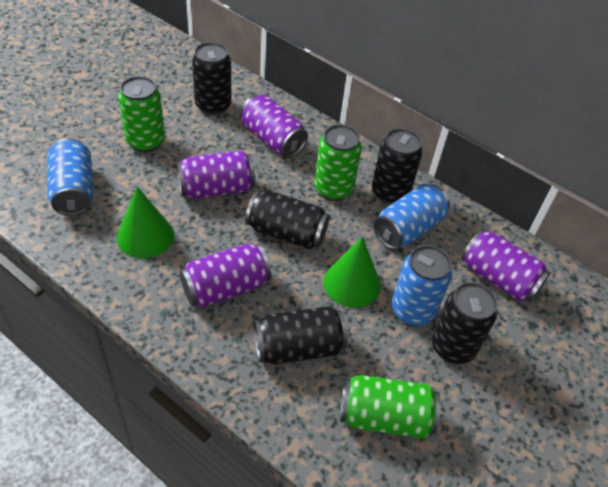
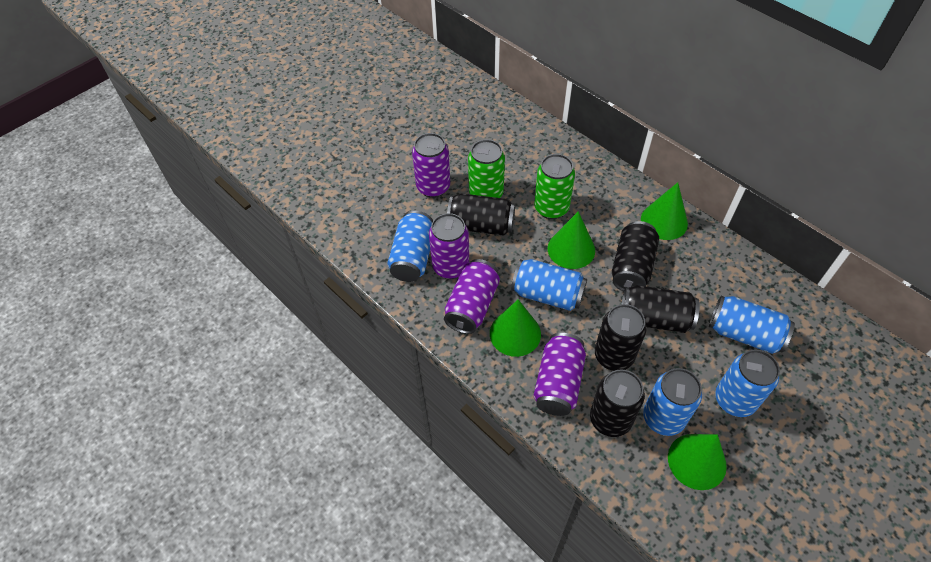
blue can: 3 -> 5
green can: 3 -> 2
green cone: 2 -> 4

